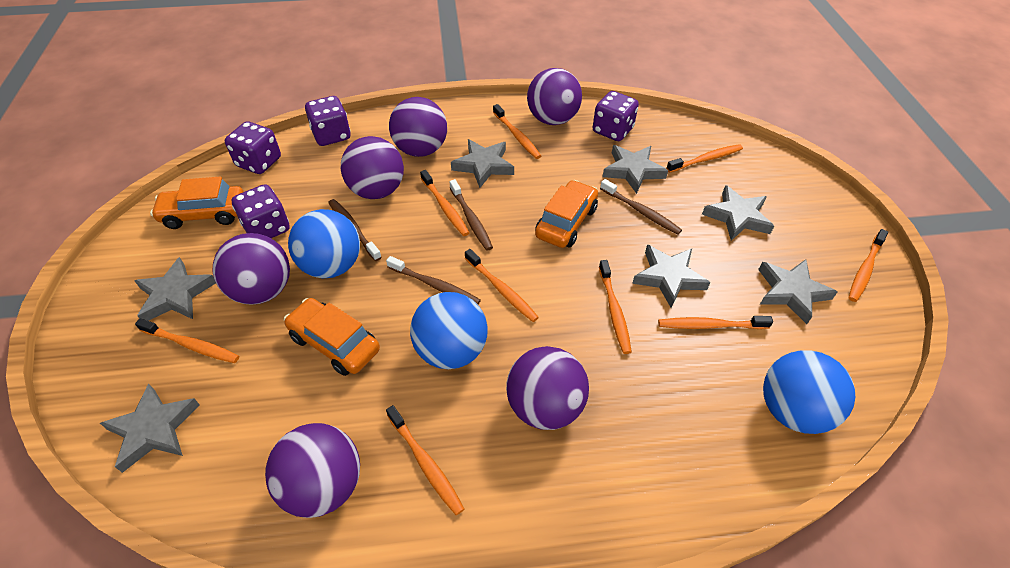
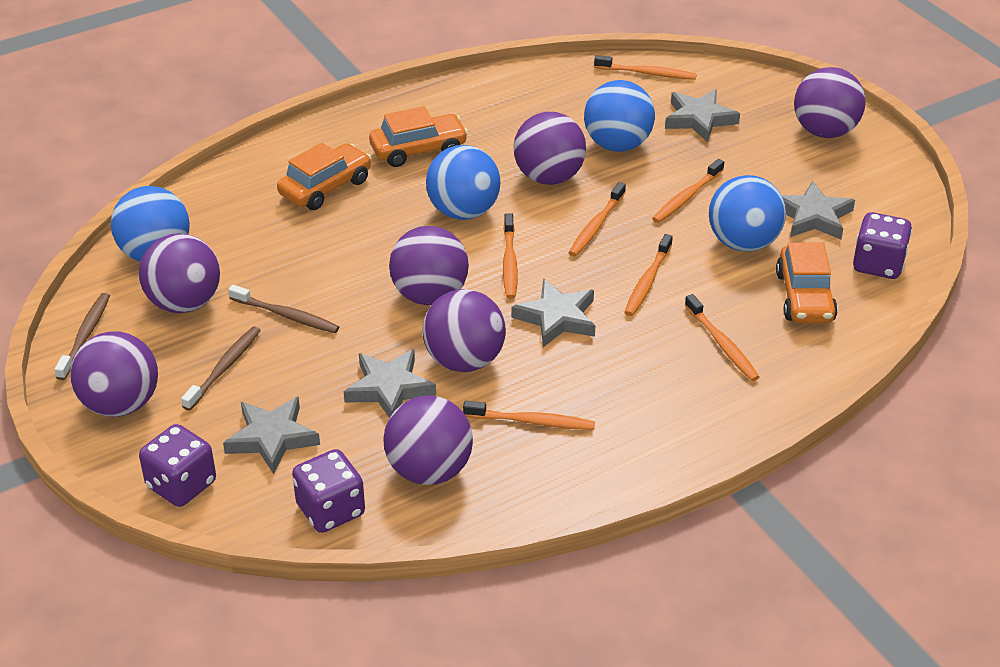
blue ball: 3 -> 4
brown toothbrush: 4 -> 3
grey star: 7 -> 5
orange toothbrush: 9 -> 7
purple ball: 6 -> 7
purple dice: 4 -> 3

